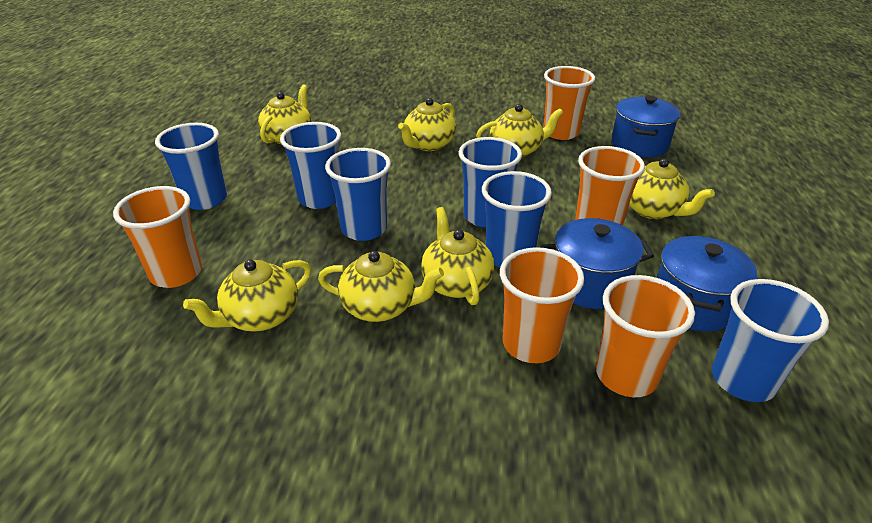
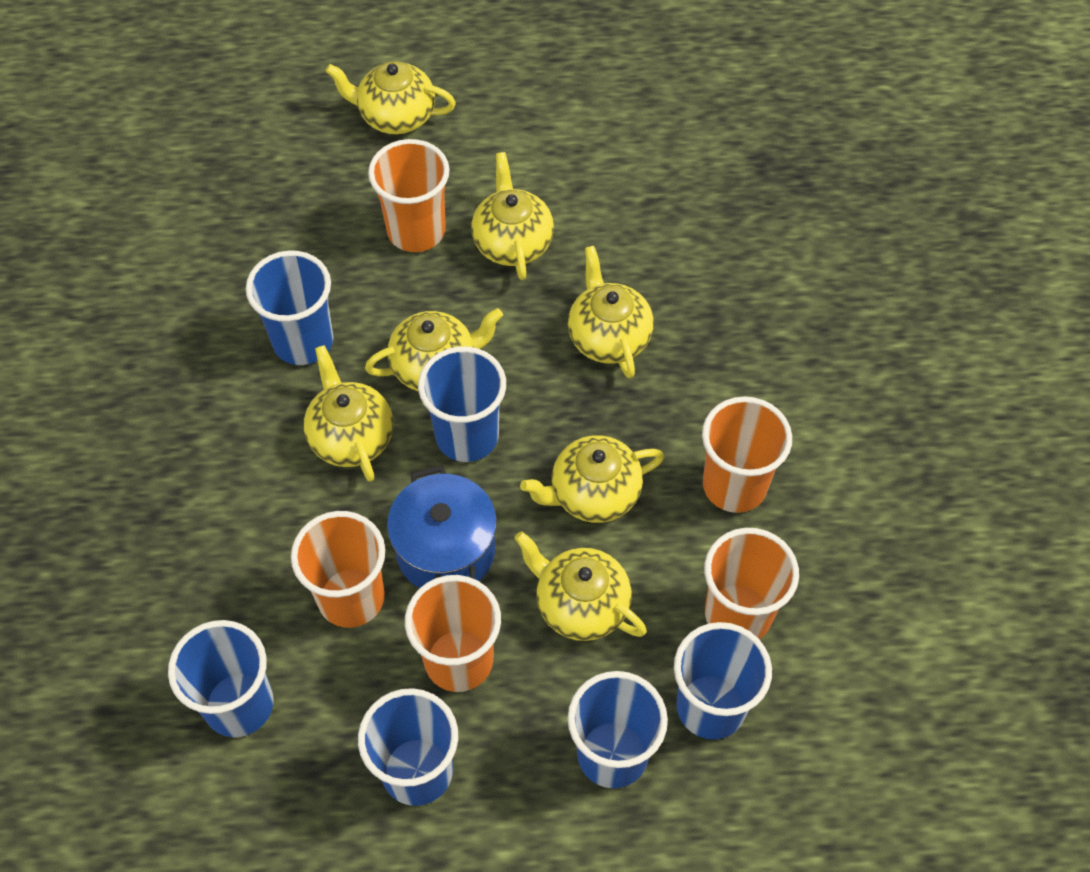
blue pot: 3 -> 1

